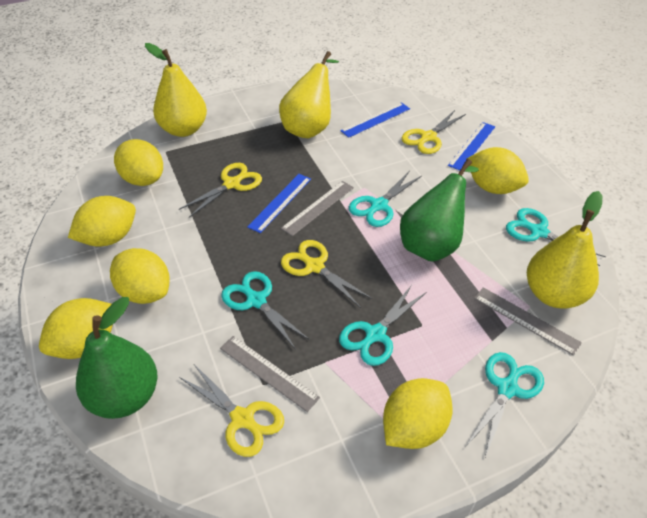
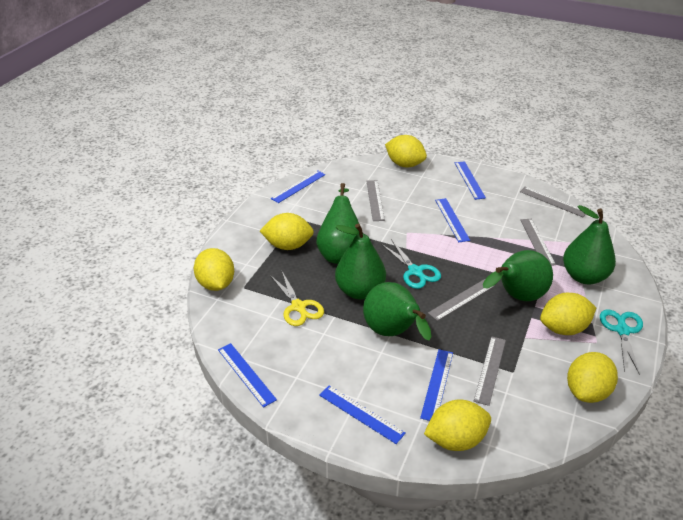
blue ruler: 3 -> 6
green pear: 2 -> 5
grey ruler: 3 -> 5
turquoise scissors: 5 -> 2
yellow pear: 3 -> 0
yellow scissors: 4 -> 1

